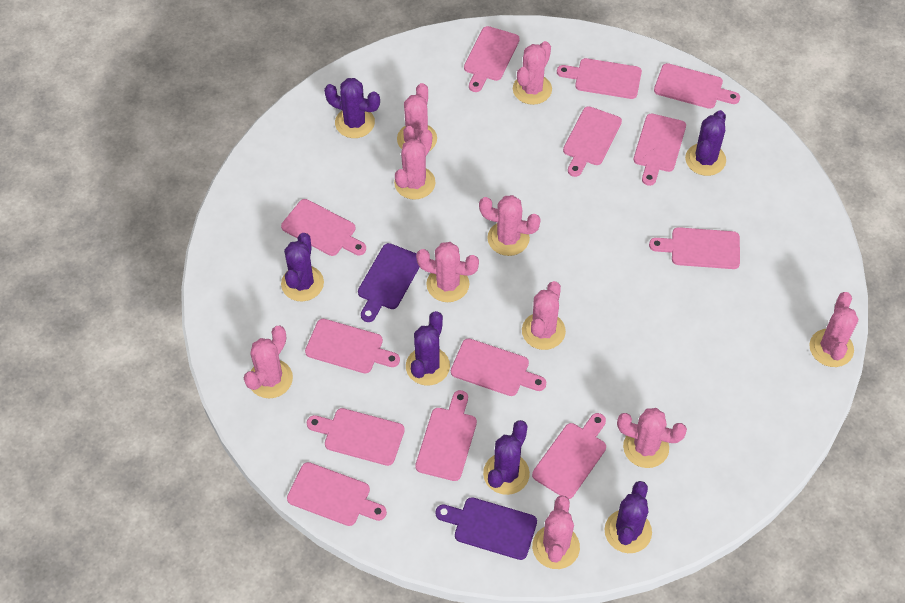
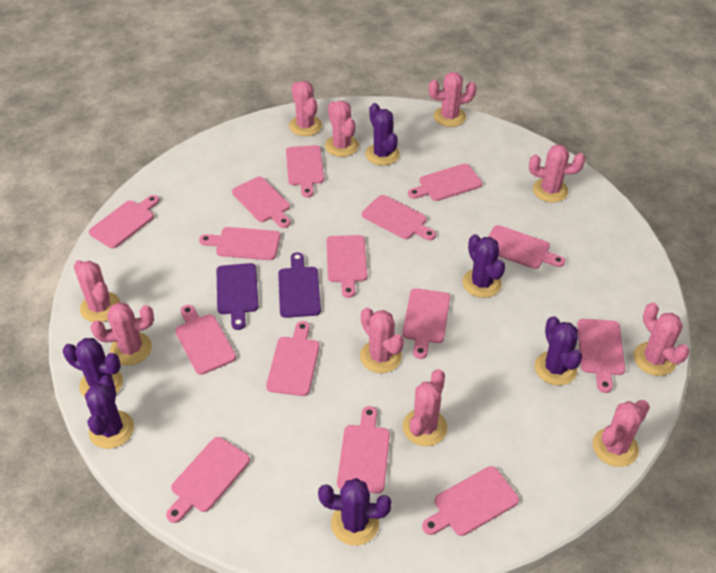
pink cutting board: 13 -> 15

